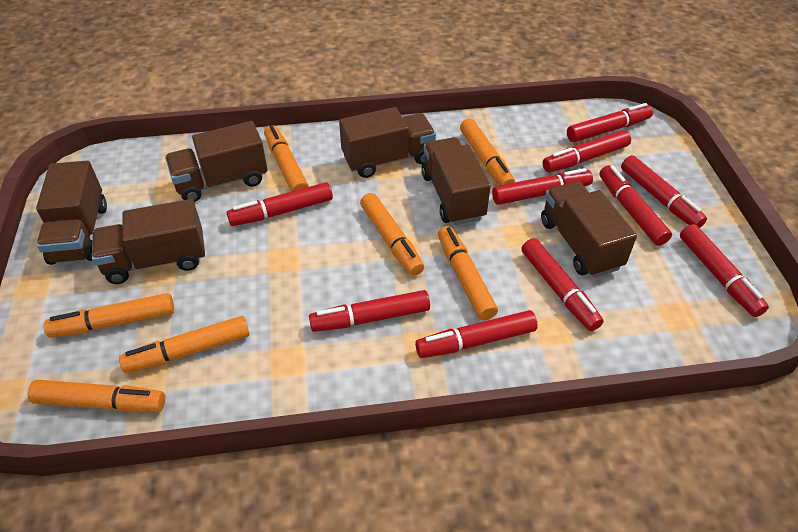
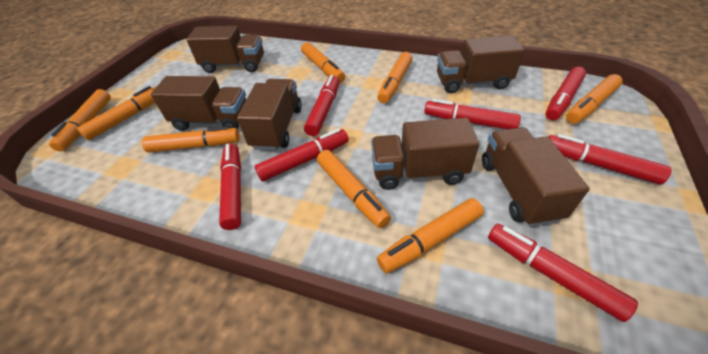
orange marker: 7 -> 8
red marker: 10 -> 7

